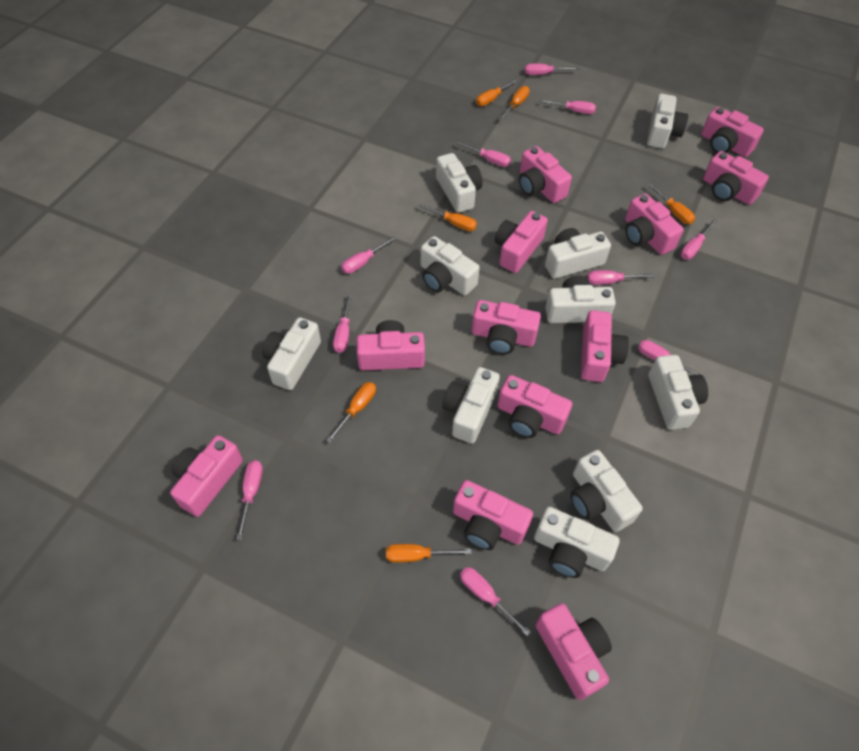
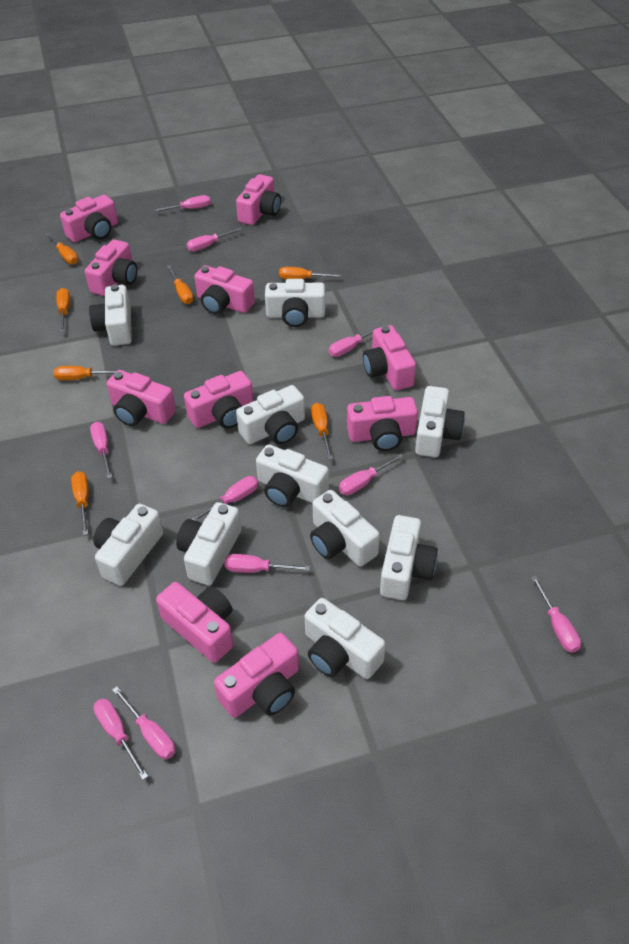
orange screwdriver: 6 -> 7
pink camera: 12 -> 10

